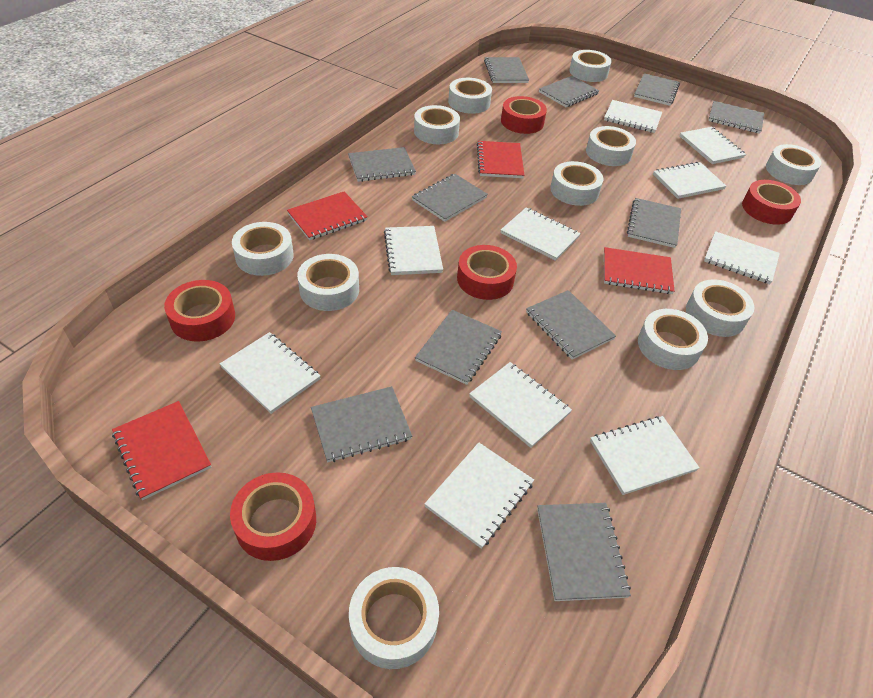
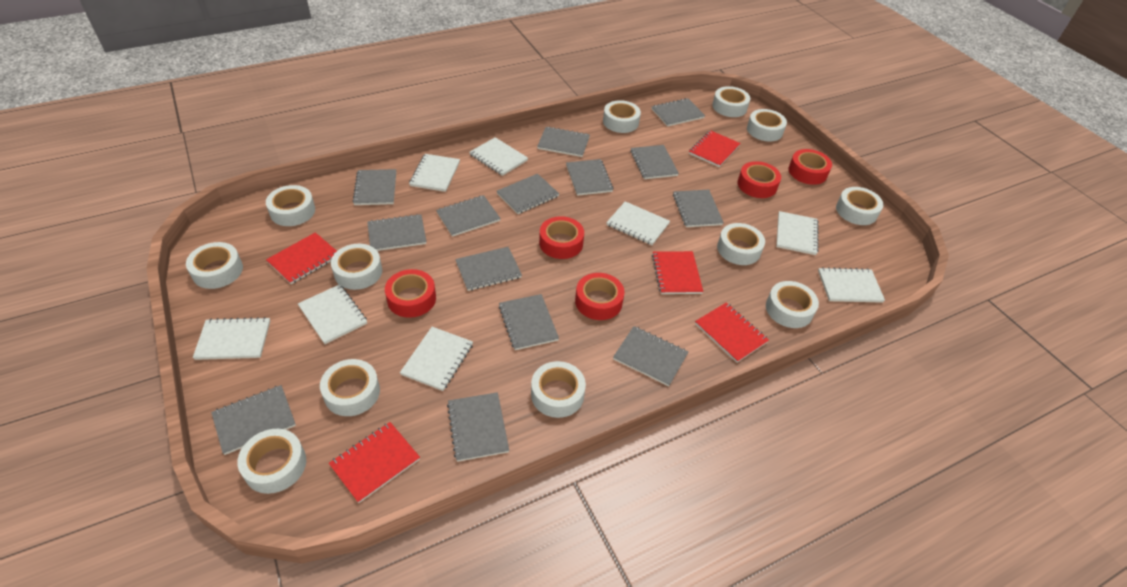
grey notebook: 11 -> 14
red notebook: 4 -> 5
white notebook: 10 -> 8
white tape: 11 -> 12

